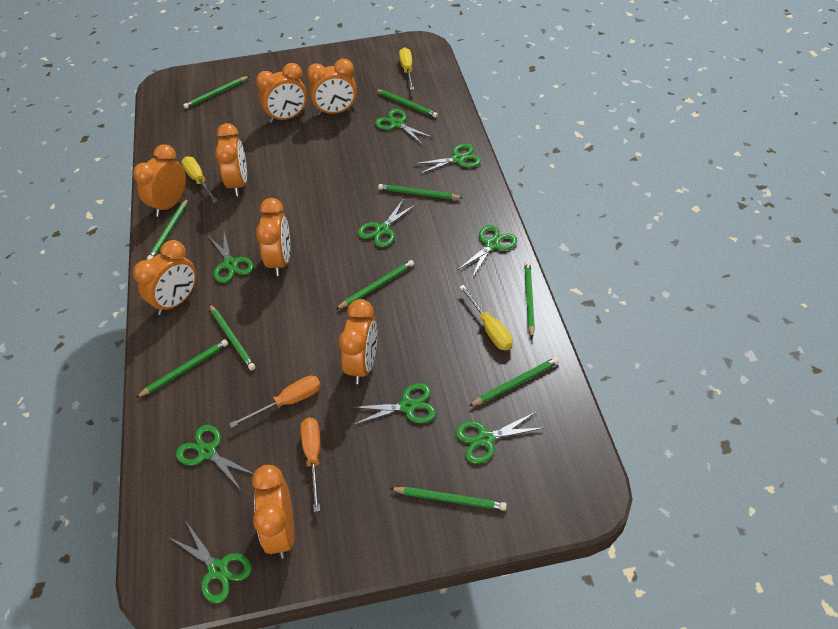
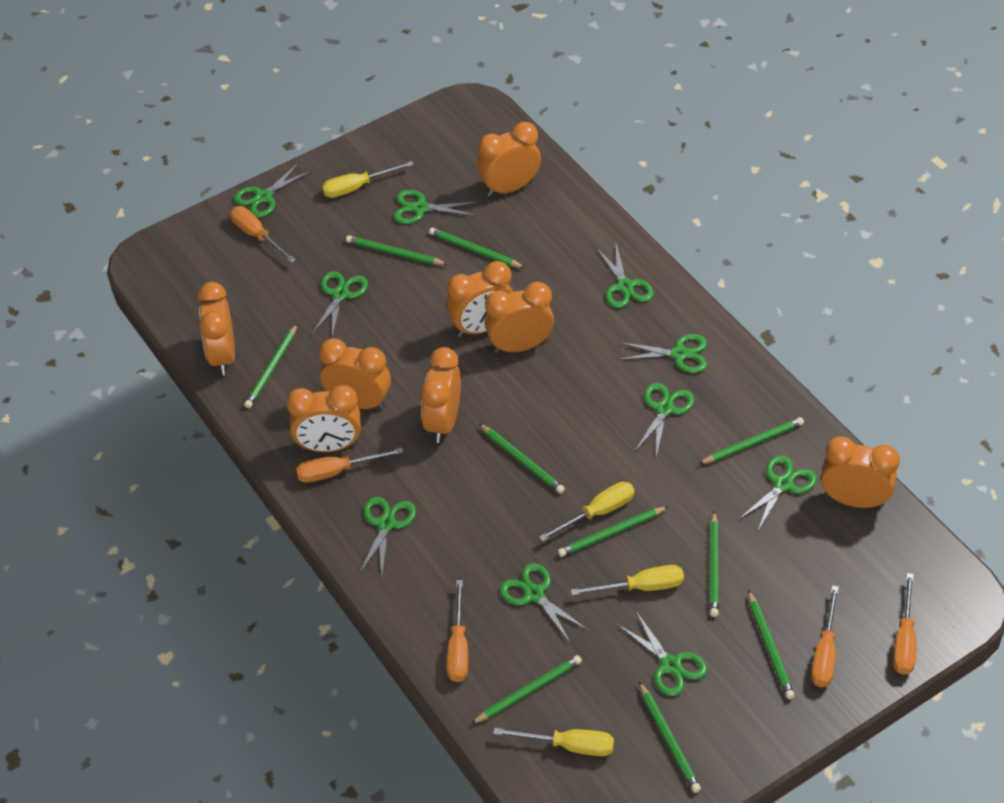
green scissors: 9 -> 10
orange screwdriver: 2 -> 5
yellow screwdriver: 3 -> 4

